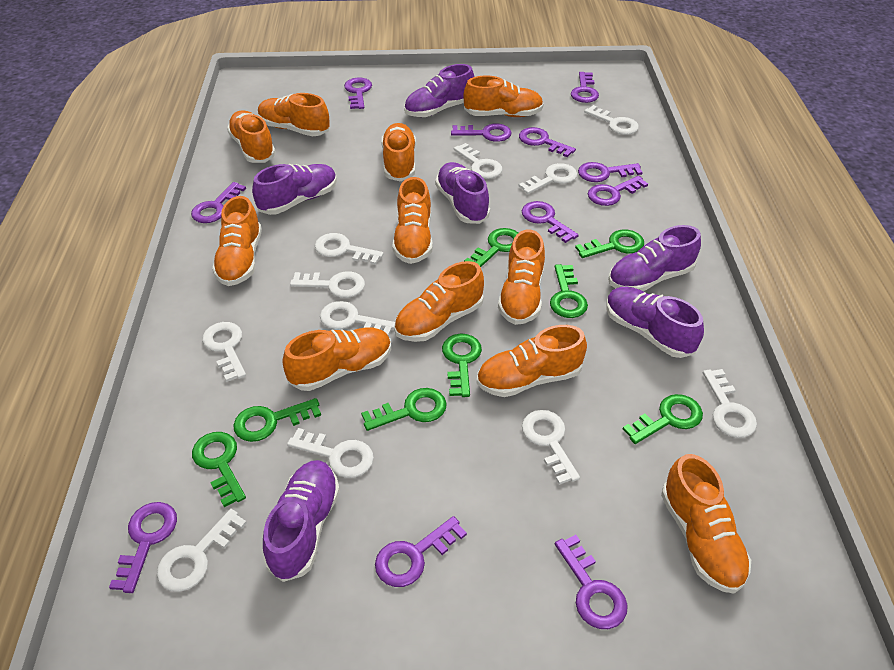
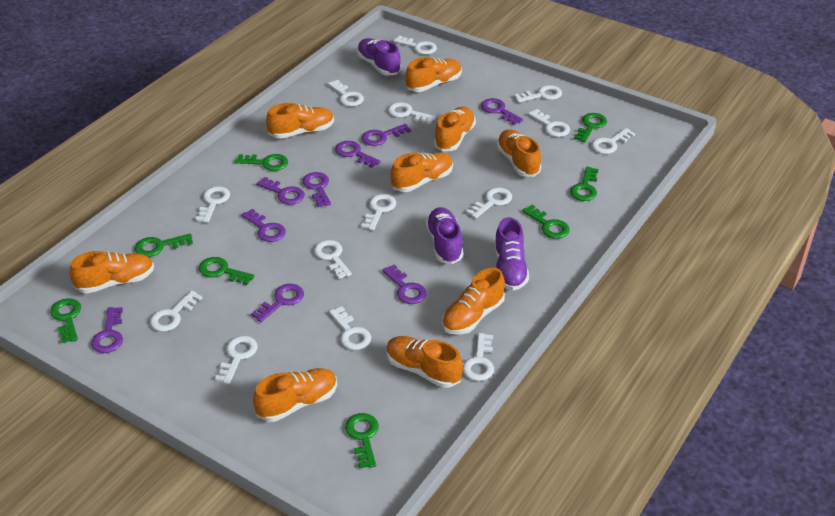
orange shoe: 11 -> 9
purple key: 11 -> 9
purple shoe: 6 -> 3
white key: 11 -> 14

